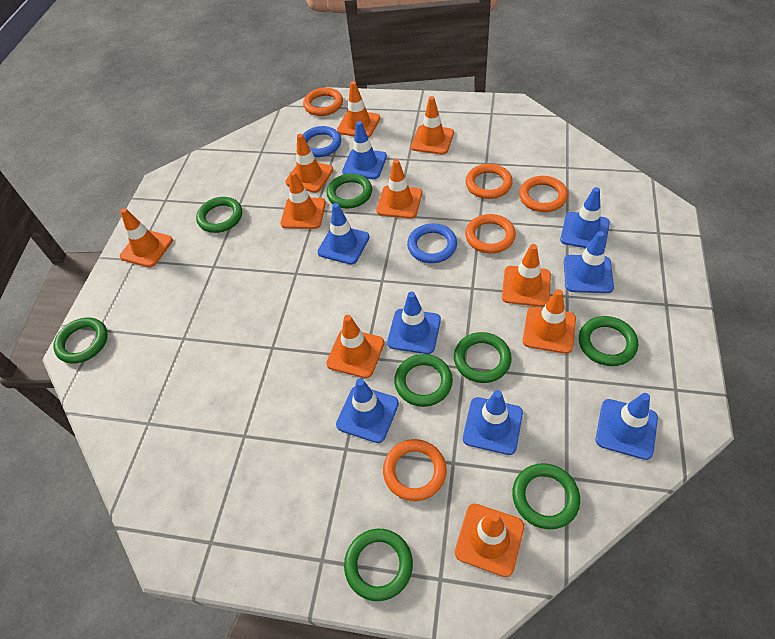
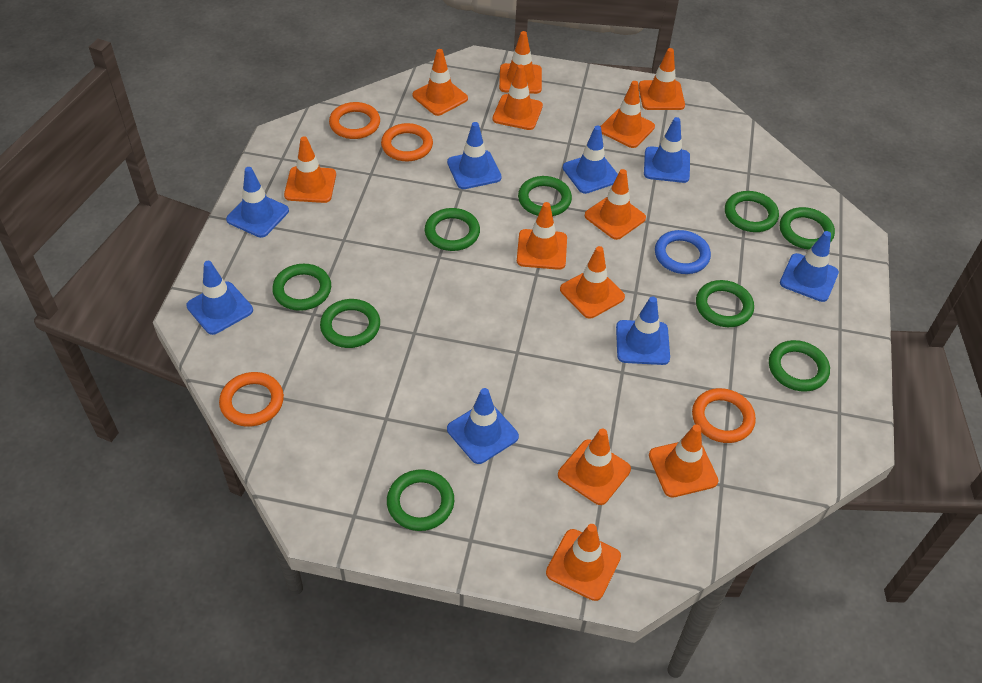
blue ring: 2 -> 1
green ring: 8 -> 9
orange ring: 5 -> 4
orange traffic cone: 10 -> 12

